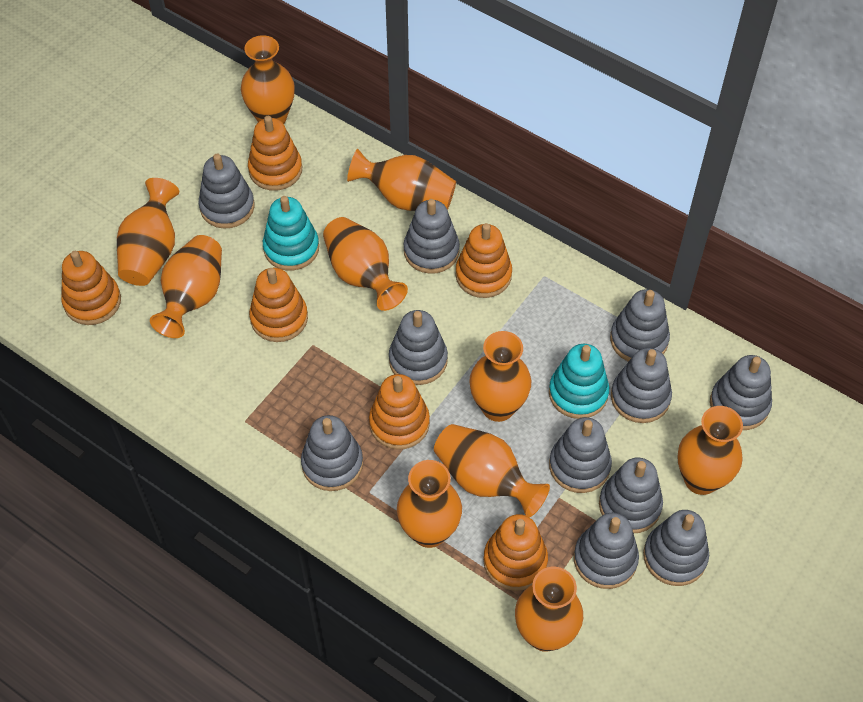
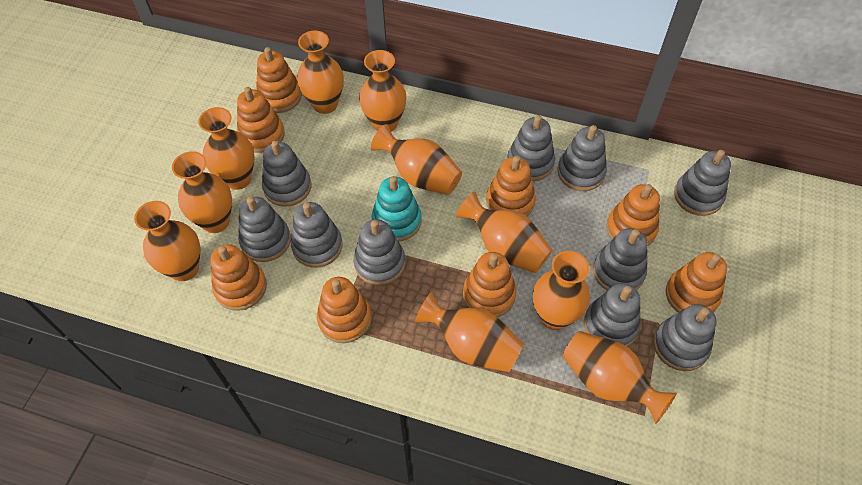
grey stacking toy: 11 -> 10
orange stacking toy: 6 -> 8
turquoise stacking toy: 2 -> 1

